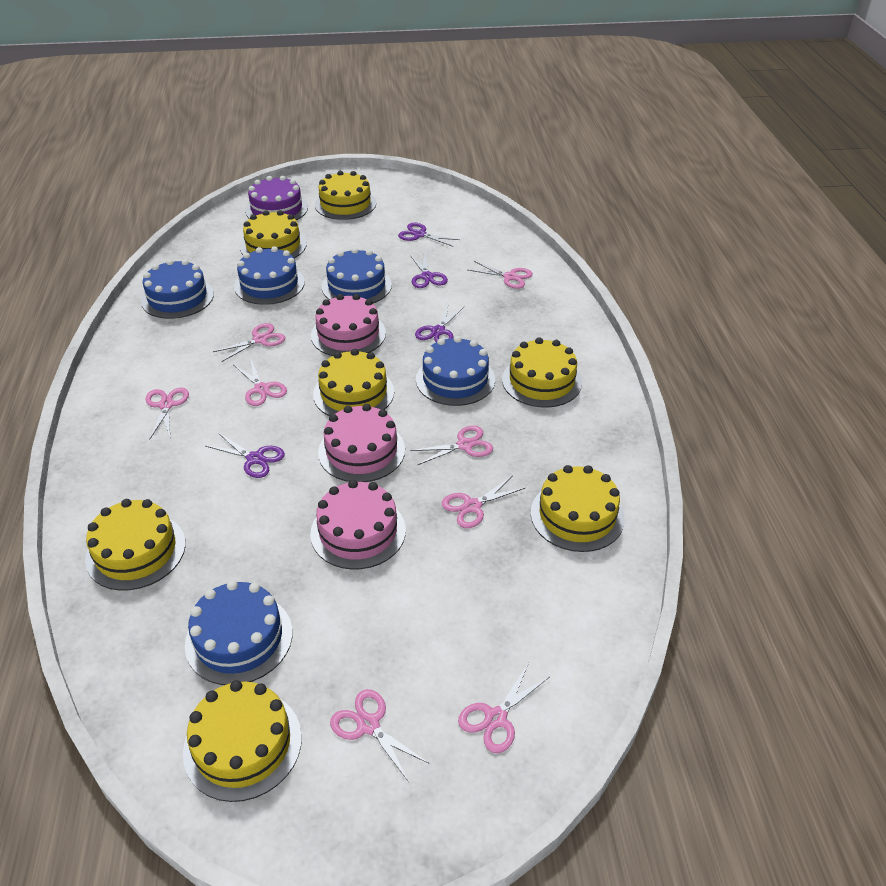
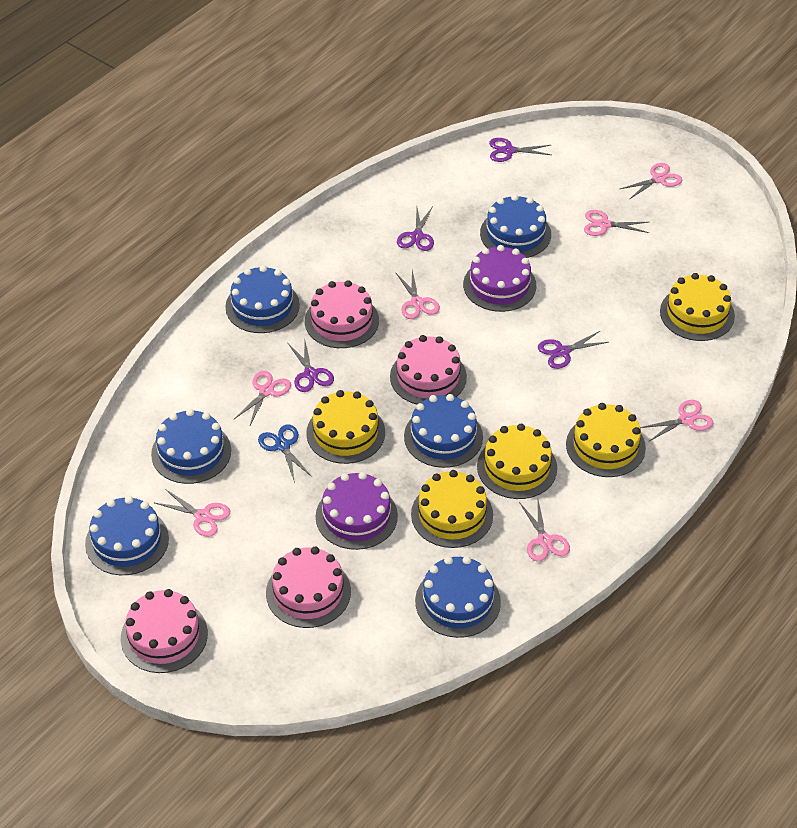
blue cake: 5 -> 6
blue scissors: 0 -> 1
pink cake: 3 -> 4
pink scissors: 8 -> 7
purple cake: 1 -> 2
yellow cake: 7 -> 5

